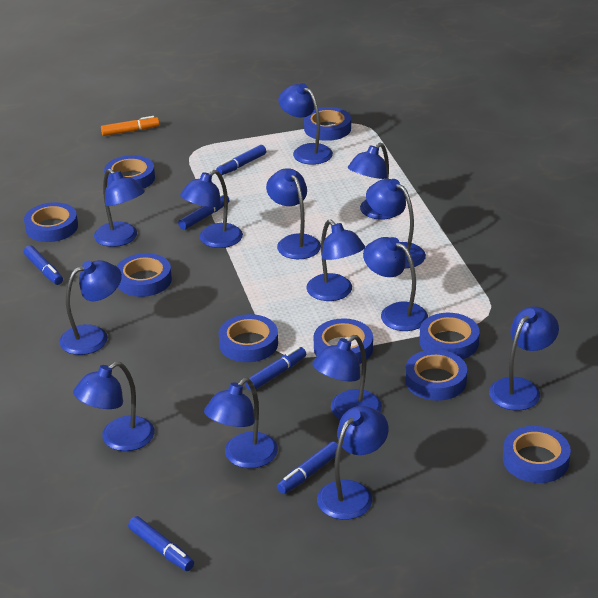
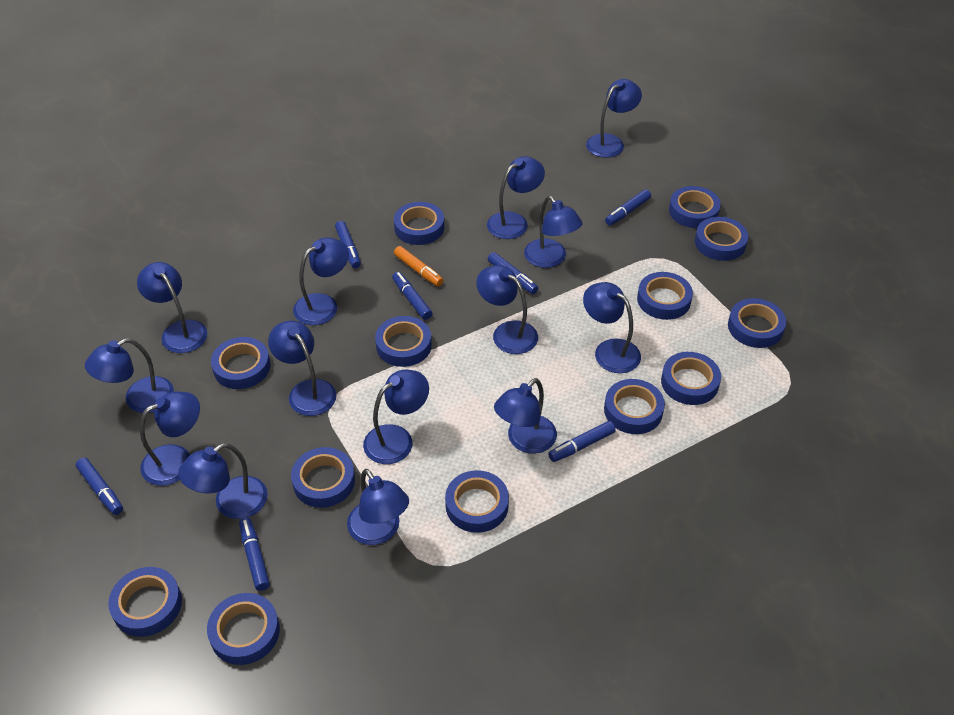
blue marker: 6 -> 7
blue tape: 9 -> 13

